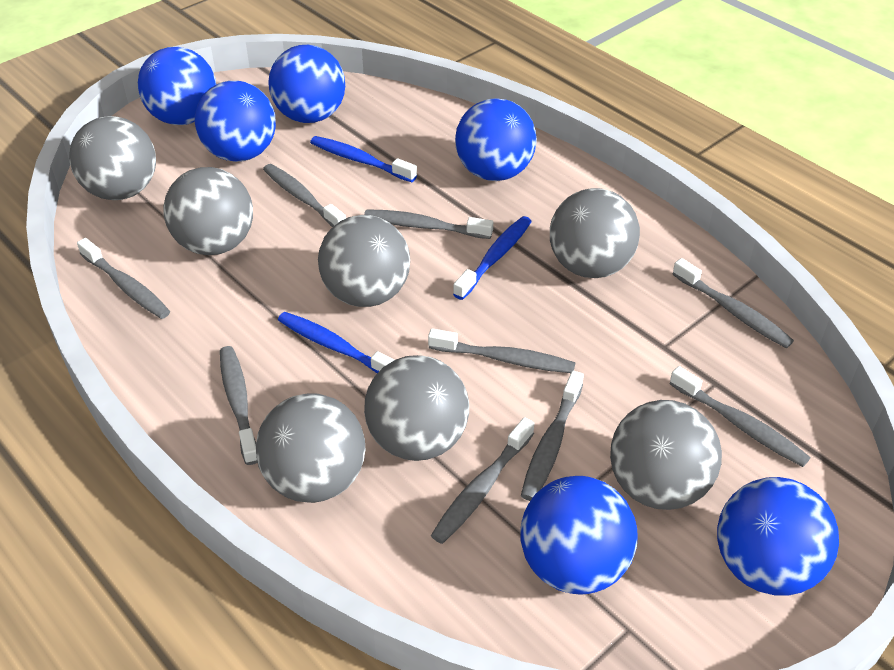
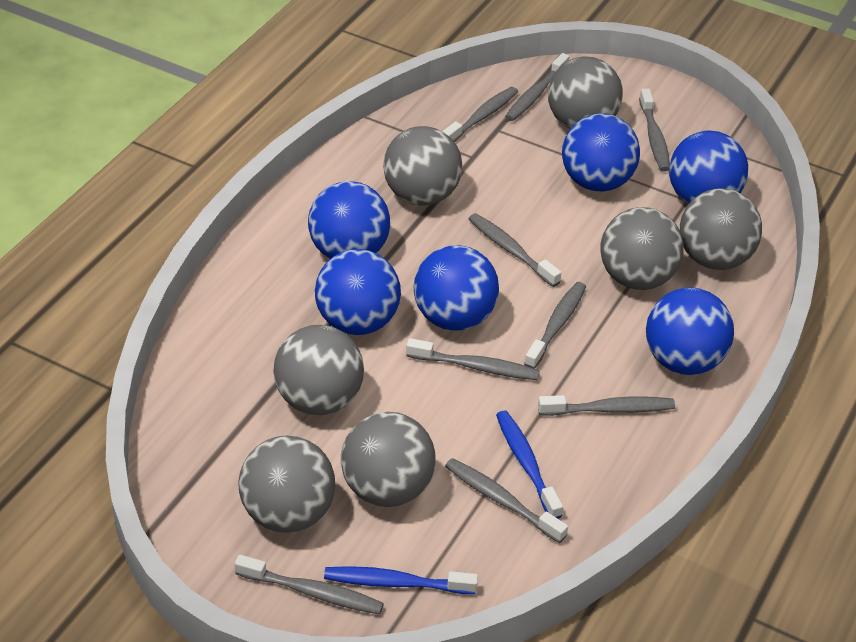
blue toothbrush: 3 -> 2

